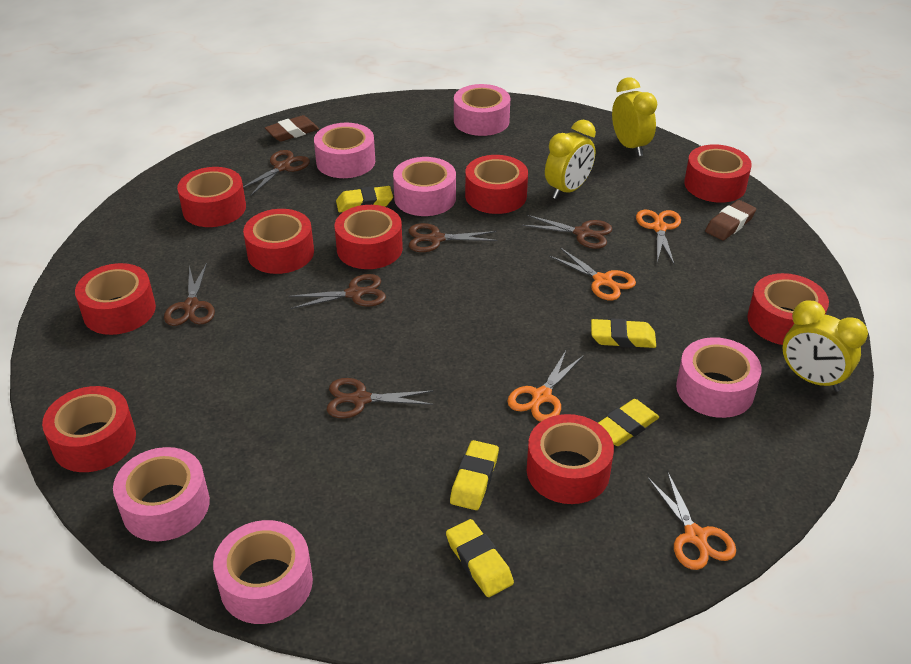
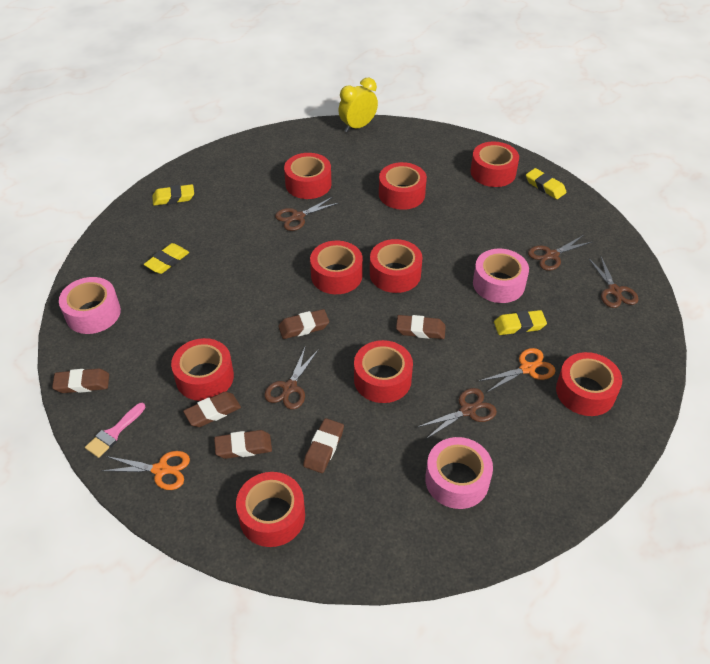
brown eraser: 2 -> 6
brown scissors: 6 -> 5
orange scissors: 4 -> 2
pink brush: 0 -> 1
pink tape: 6 -> 3
yellow clock: 3 -> 1
yellow eraser: 5 -> 4

